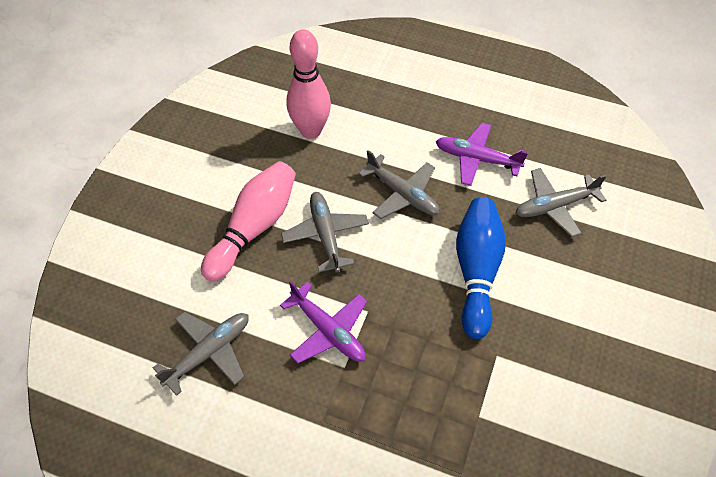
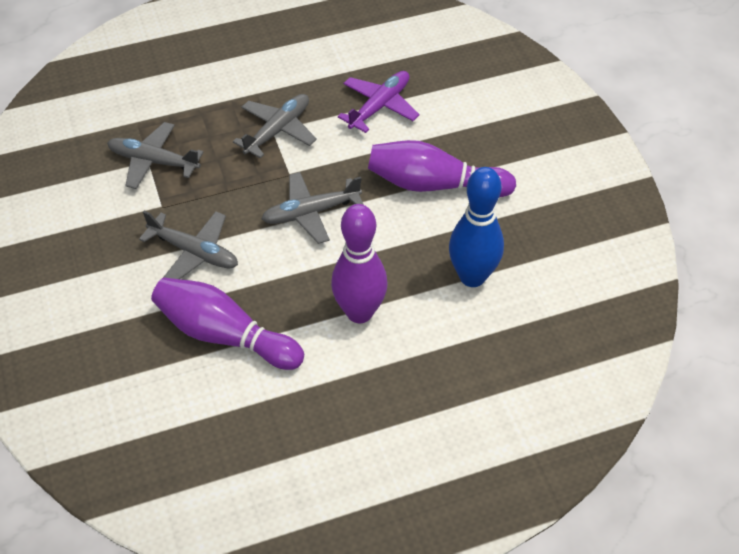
pink bowling pin: 2 -> 0
purple bowling pin: 0 -> 3
purple plane: 2 -> 1

